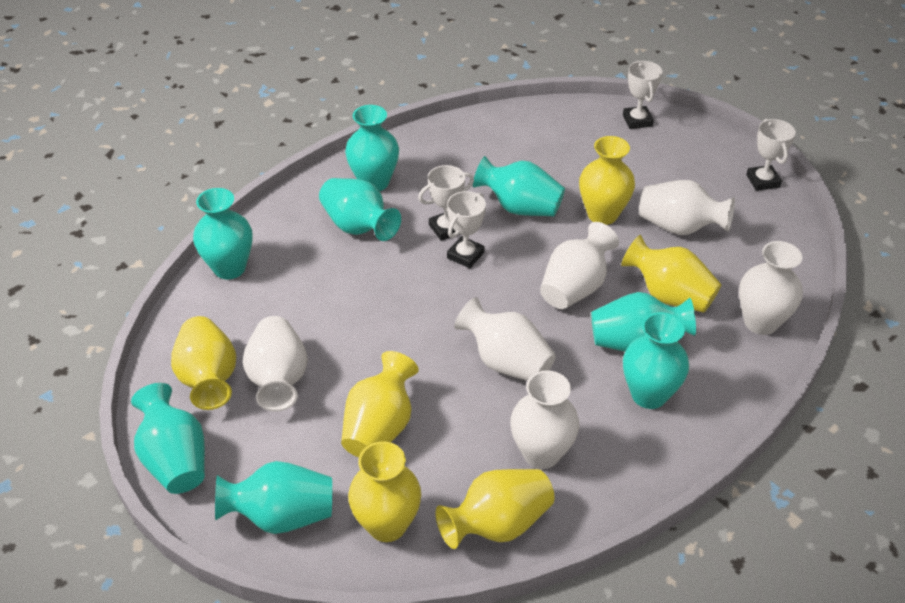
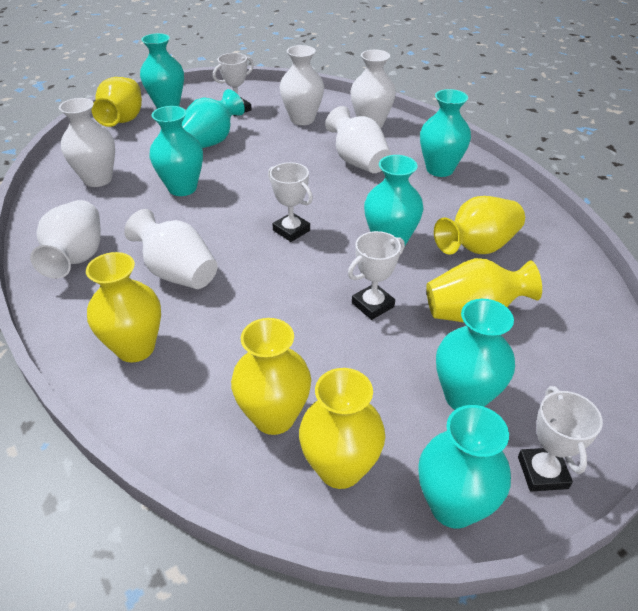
turquoise vase: 8 -> 7

